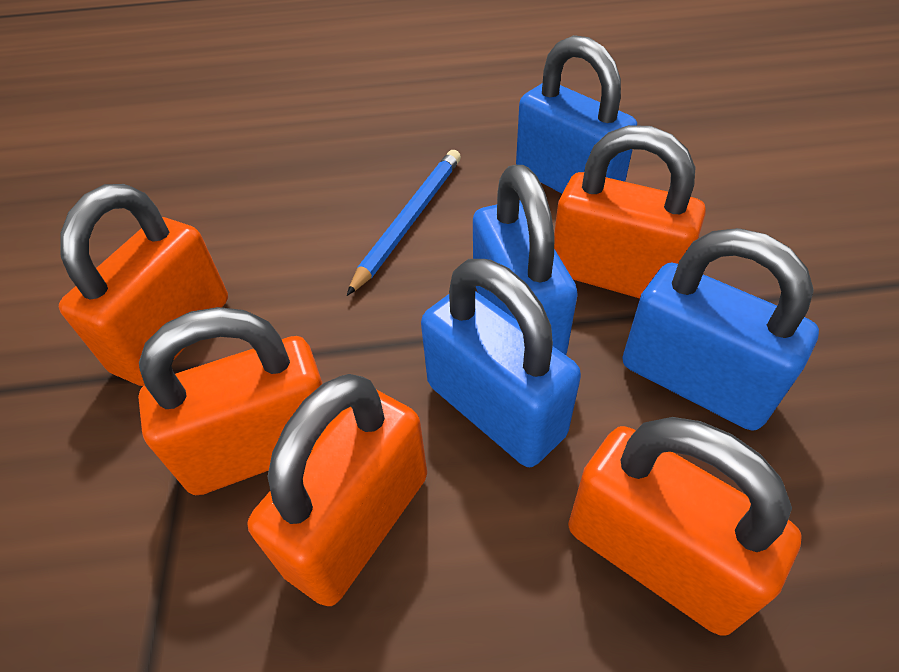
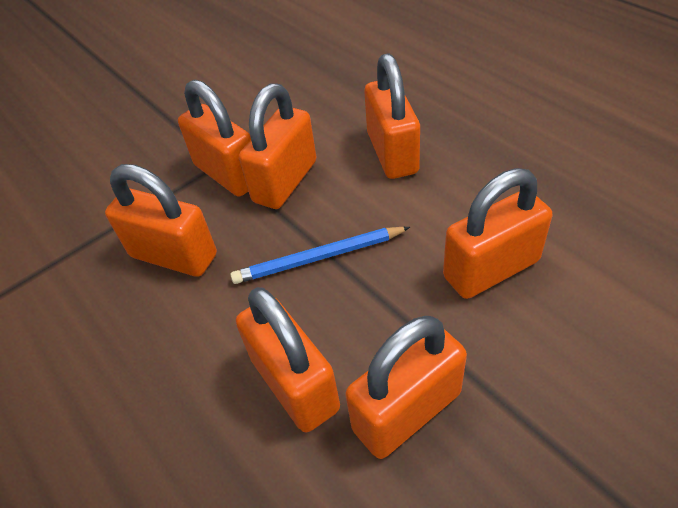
blue padlock: 4 -> 0
orange padlock: 5 -> 7

